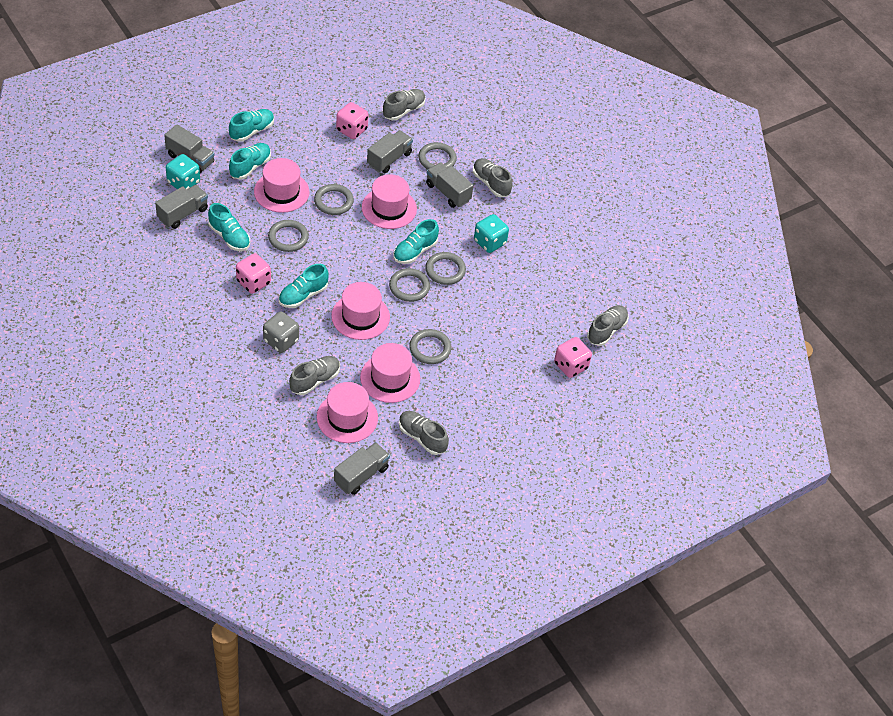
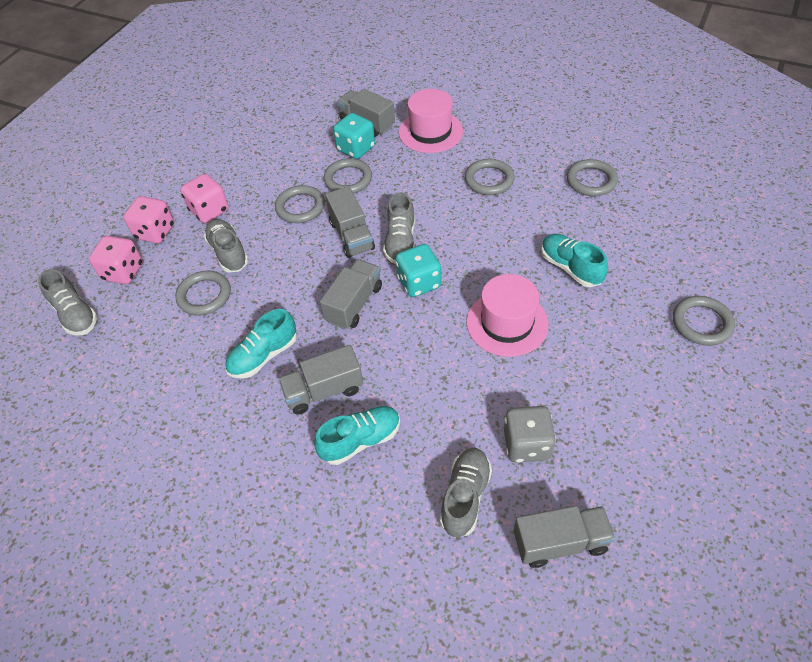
grey shoe: 5 -> 4
pink hat: 5 -> 2
turquoise shoe: 5 -> 3

